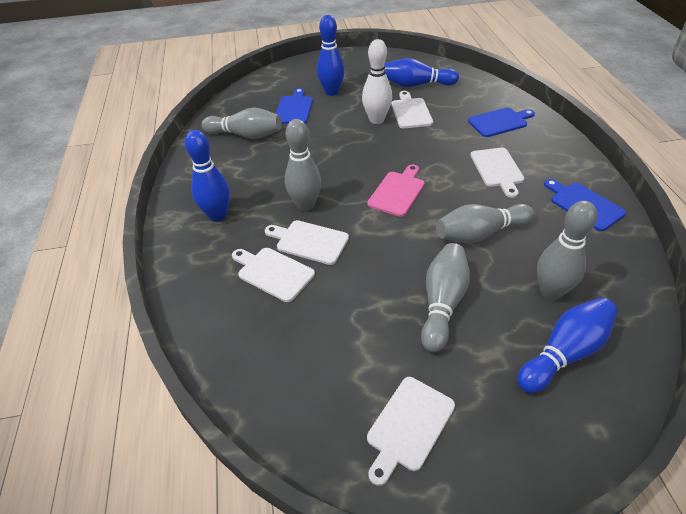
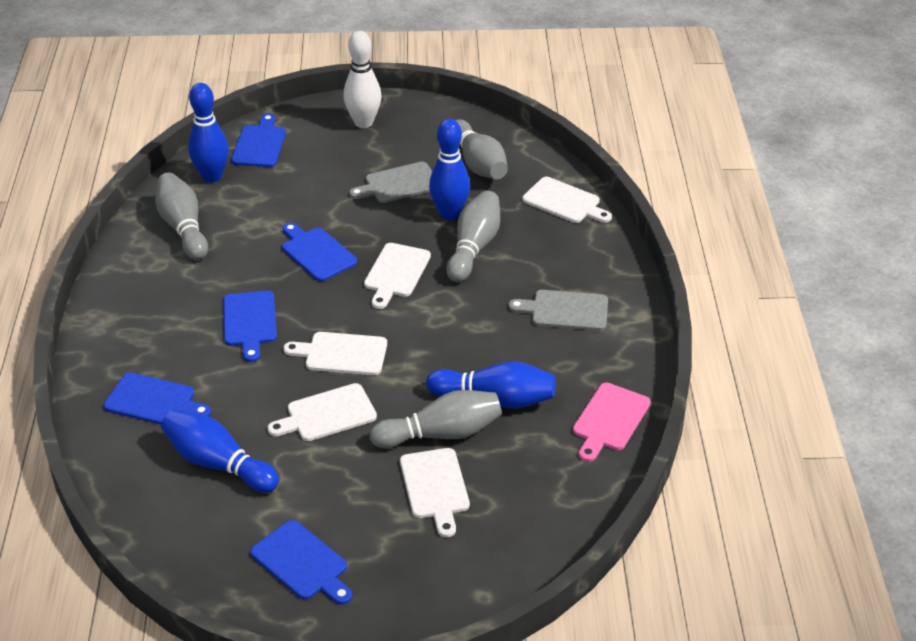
blue cutting board: 3 -> 5
grey bowling pin: 5 -> 4
grey cutting board: 0 -> 2

